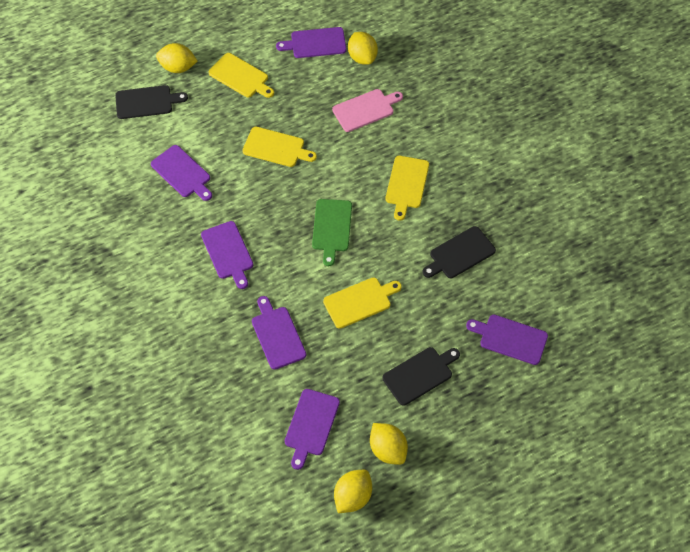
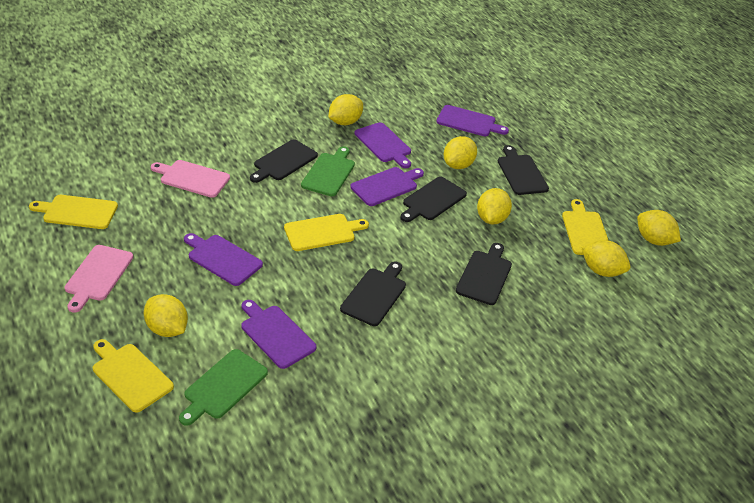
black cutting board: 3 -> 5
green cutting board: 1 -> 2
pink cutting board: 1 -> 2
purple cutting board: 6 -> 5
yellow lemon: 4 -> 6

